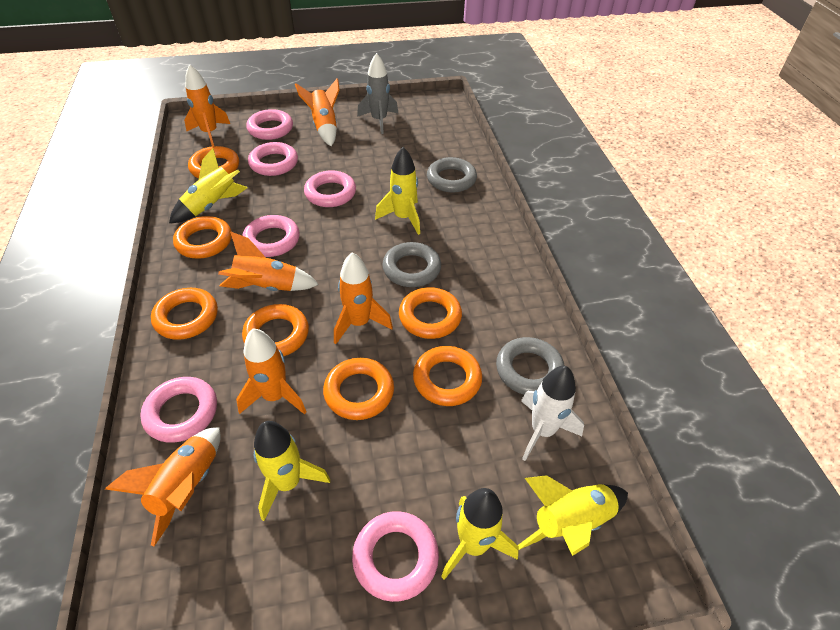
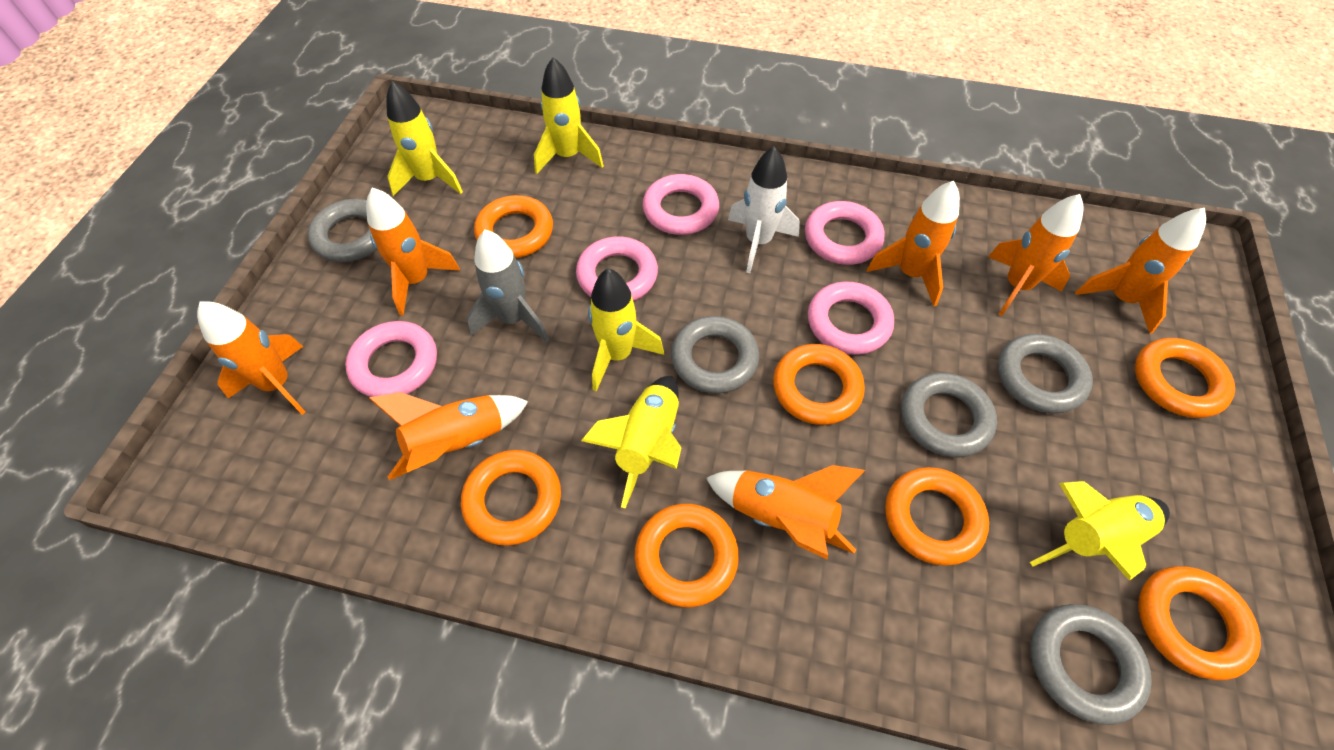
grey ring: 3 -> 5
orange rocket: 6 -> 7
pink ring: 6 -> 5

